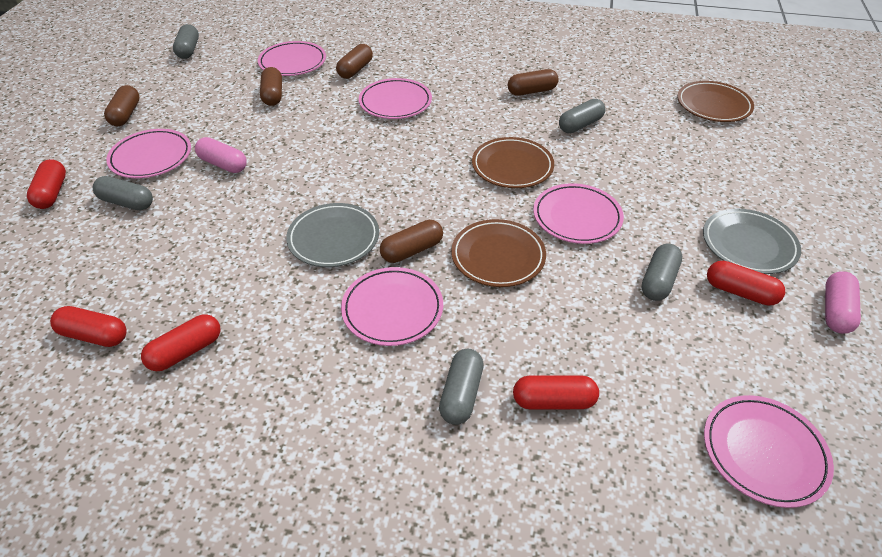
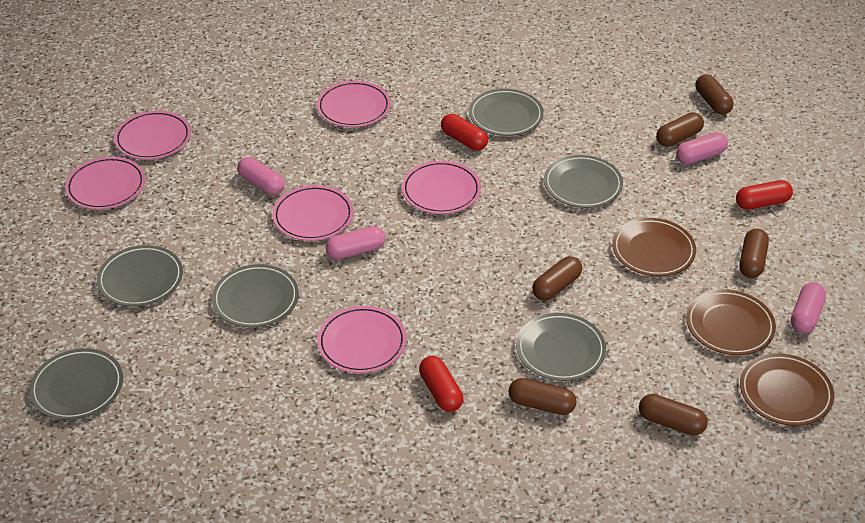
brown capsule: 5 -> 6
grey capsule: 5 -> 0
grey plate: 2 -> 6
pink capsule: 2 -> 4
red capsule: 5 -> 3

